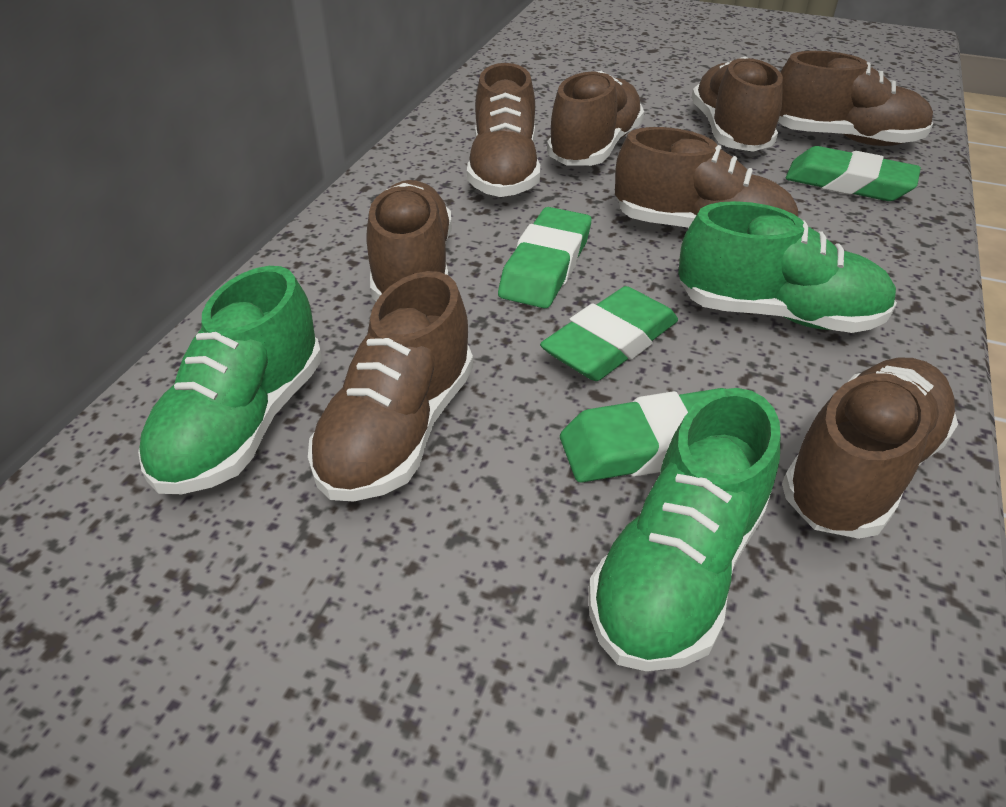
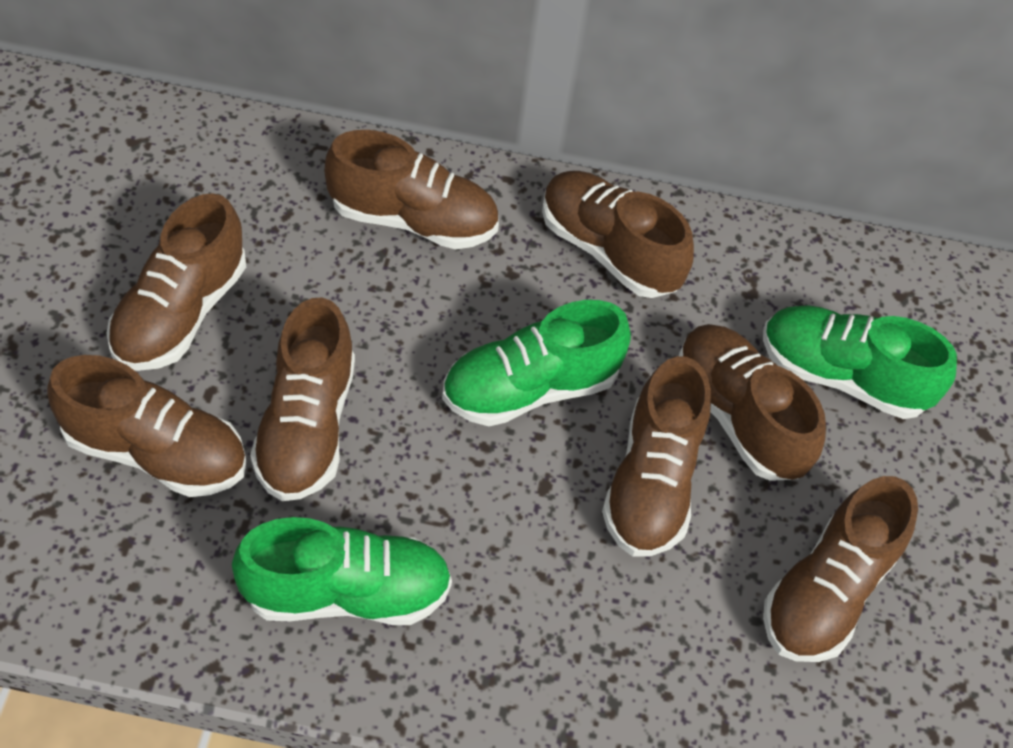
green eraser: 4 -> 0

